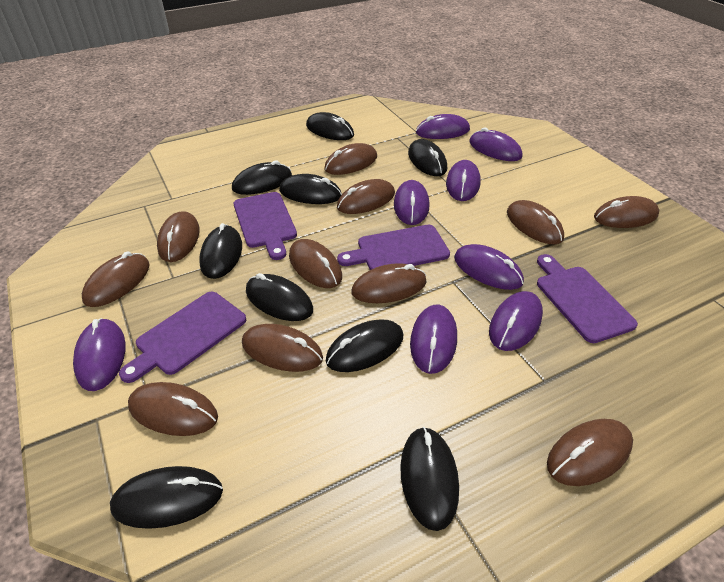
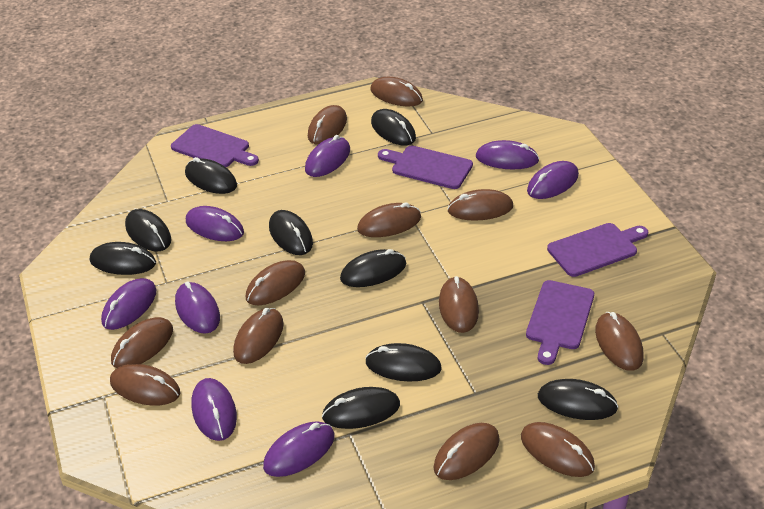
brown mouse: 11 -> 12

